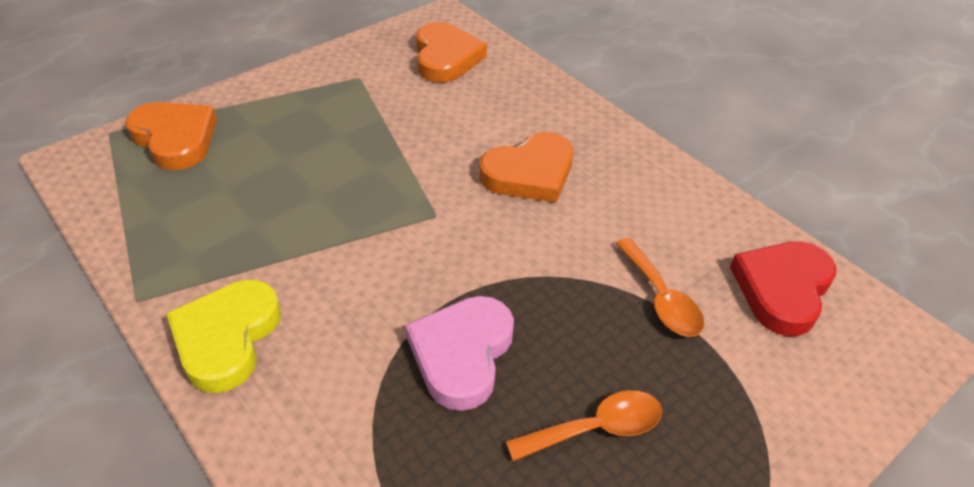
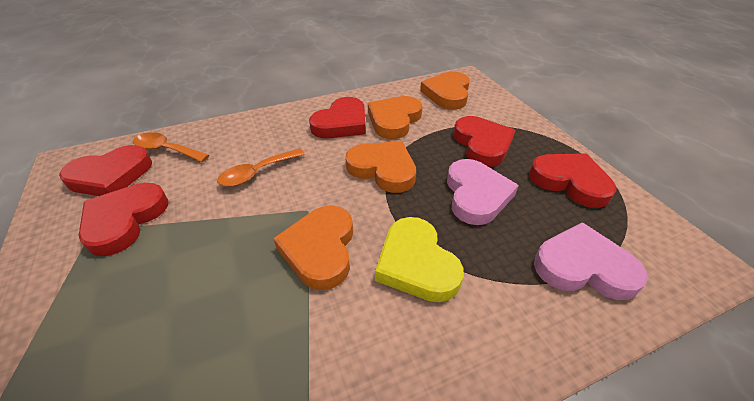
orange heart: 3 -> 4
pink heart: 1 -> 2
red heart: 1 -> 5

